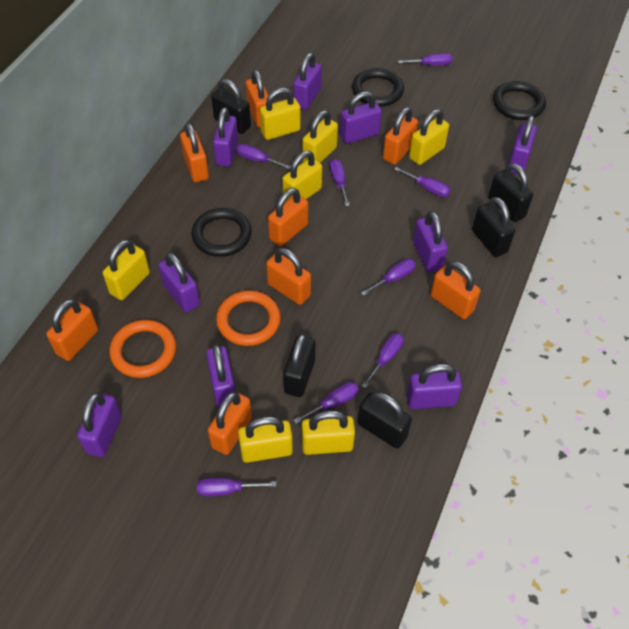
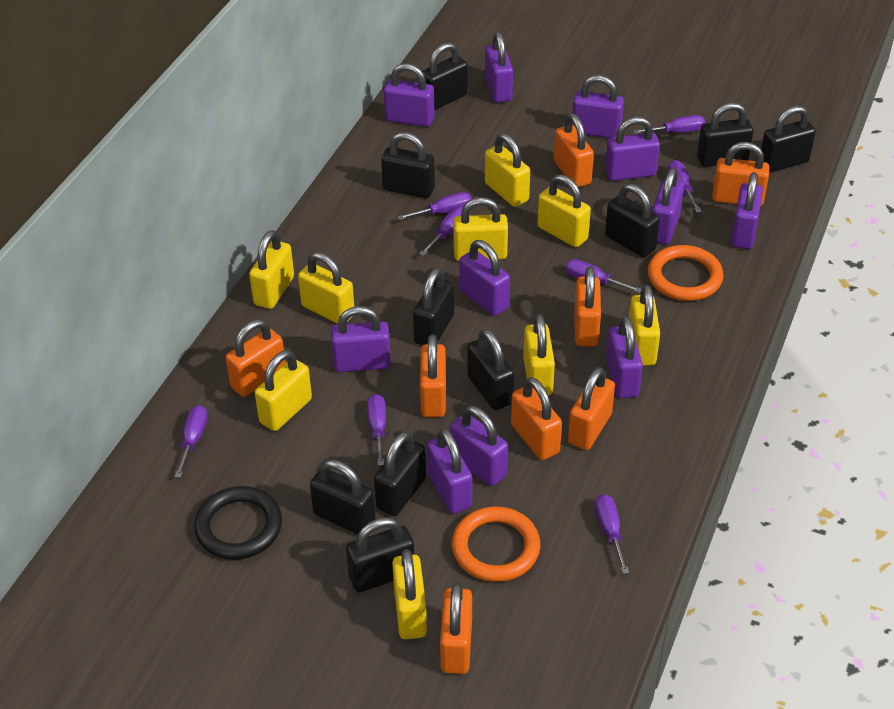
black padlock: 5 -> 10
black ring: 3 -> 1
purple padlock: 9 -> 11
yellow padlock: 7 -> 9

